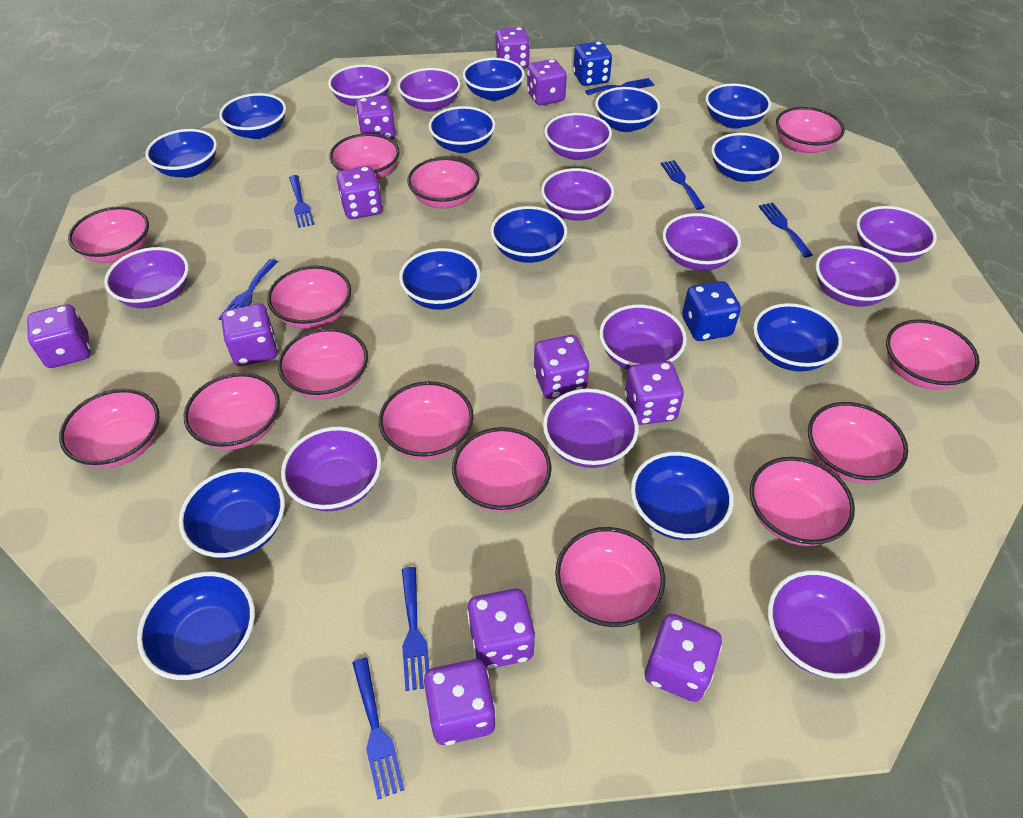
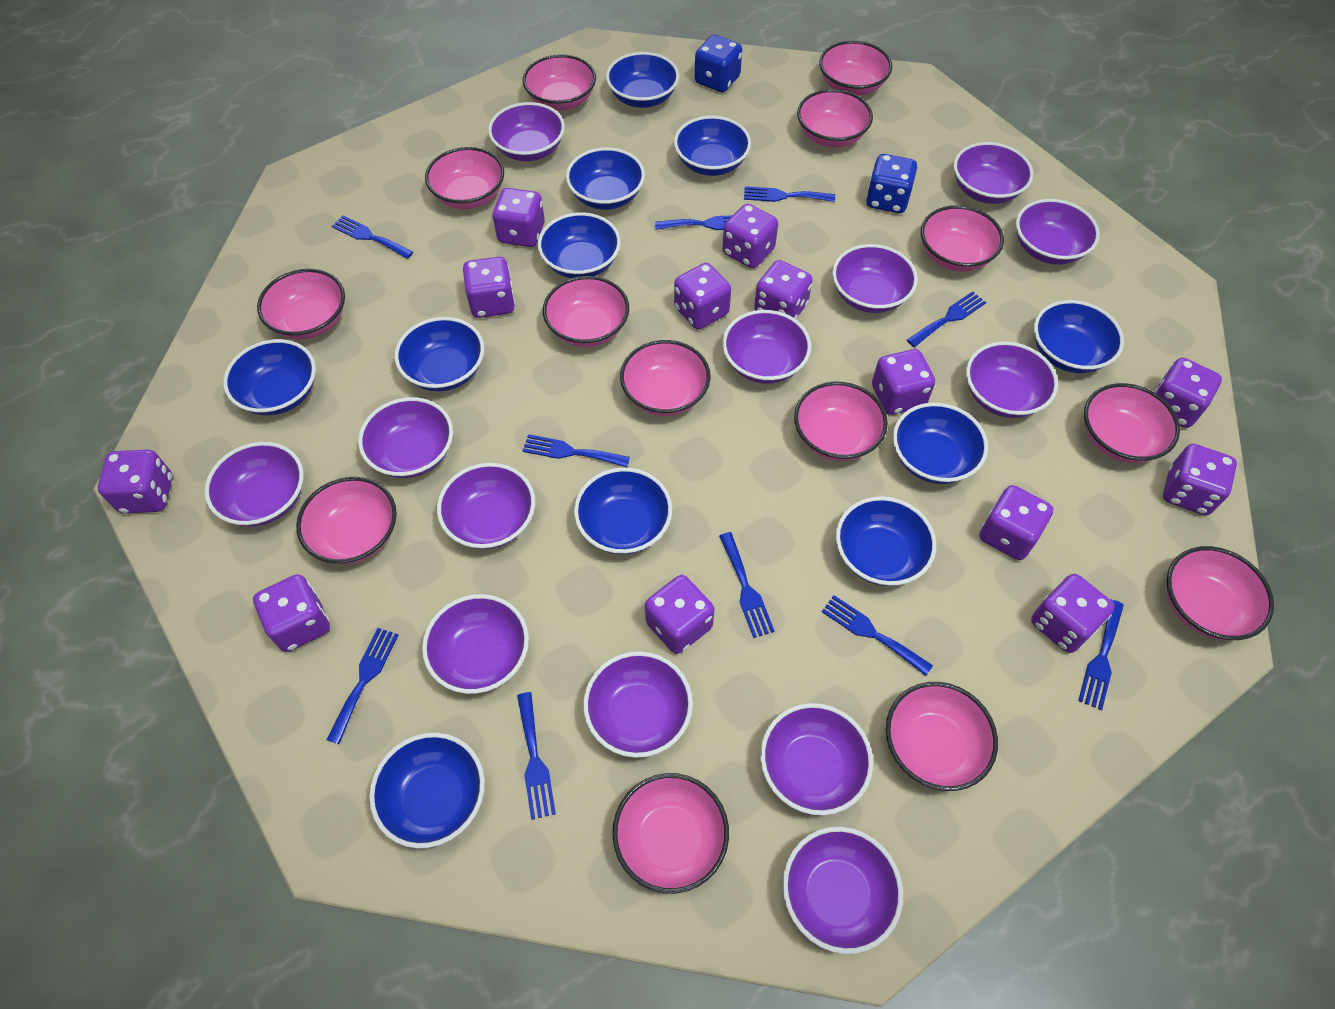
blue bowl: 13 -> 11
blue fork: 7 -> 10
purple bowl: 12 -> 13
purple dice: 11 -> 13

